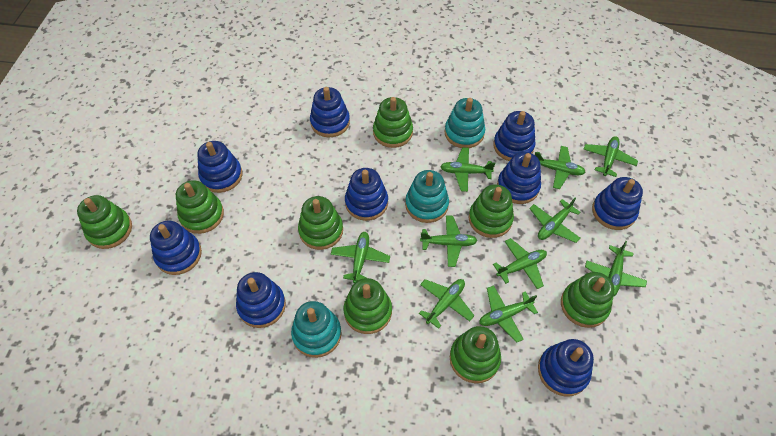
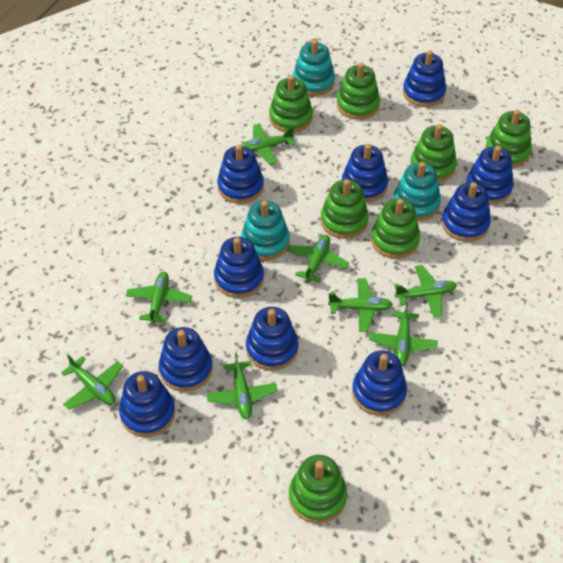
blue stacking toy: 9 -> 10
green plane: 10 -> 8
green stacking toy: 8 -> 7

